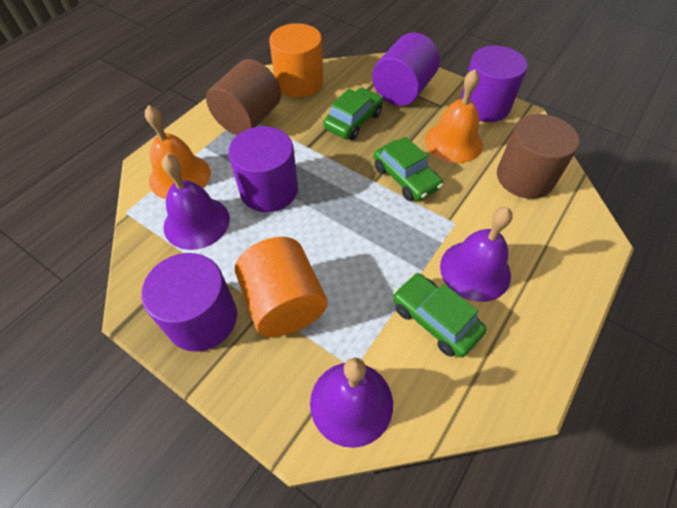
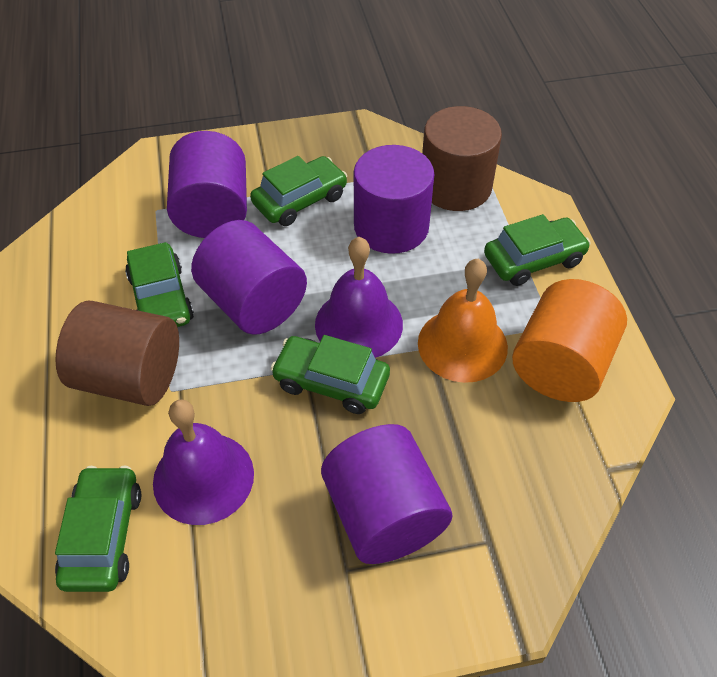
green car: 3 -> 5
orange bell: 2 -> 1
orange cylinder: 2 -> 1
purple bell: 3 -> 2

